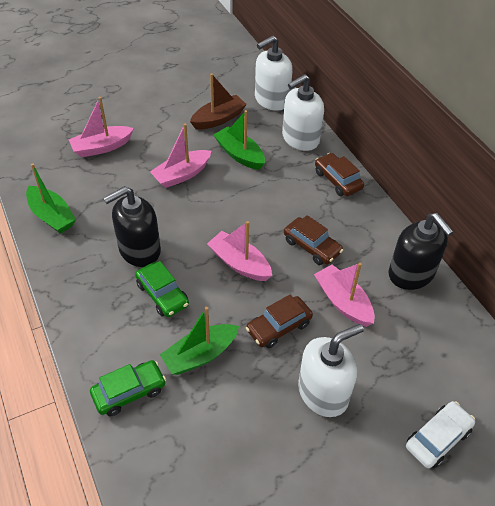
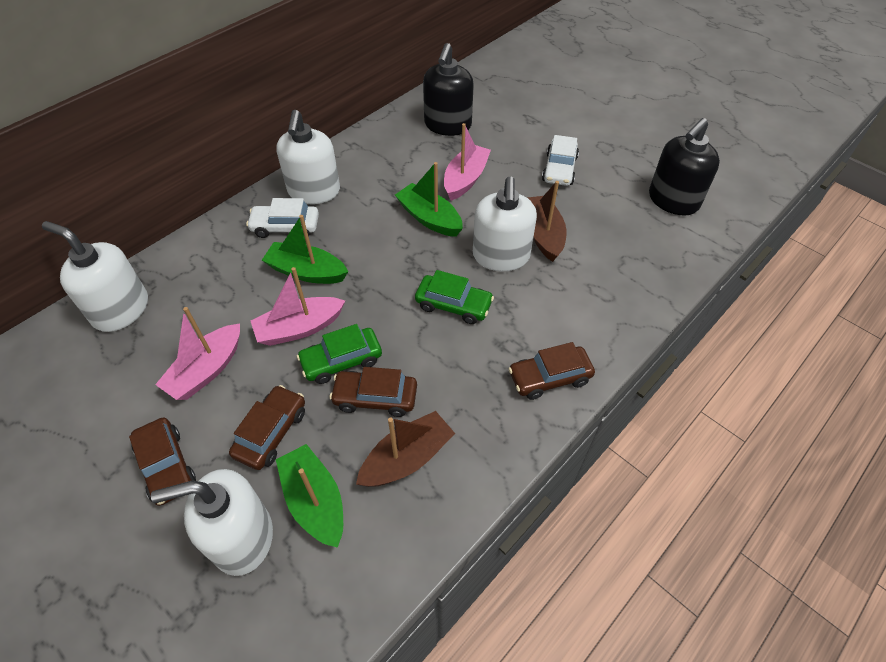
brown boat: 1 -> 2
brown car: 3 -> 4
pink boat: 4 -> 3
white car: 1 -> 2
white soap dispenser: 3 -> 4

